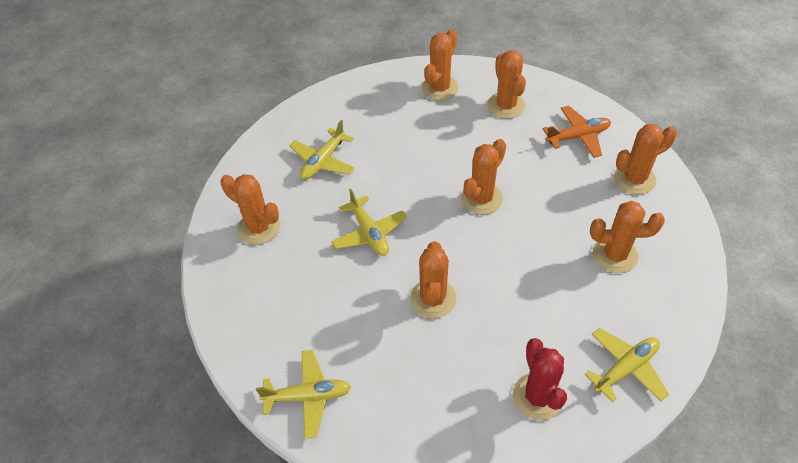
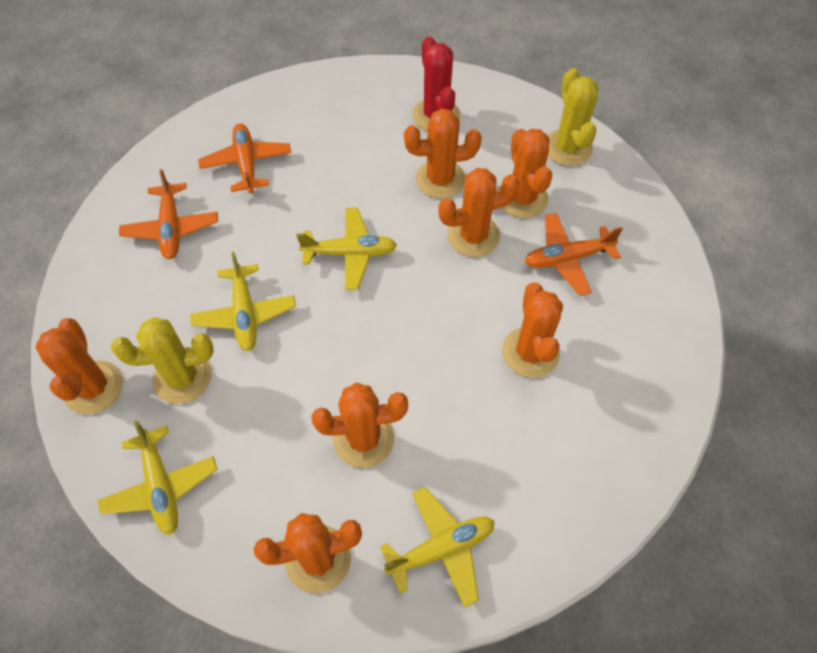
orange plane: 1 -> 3
yellow cactus: 0 -> 2

